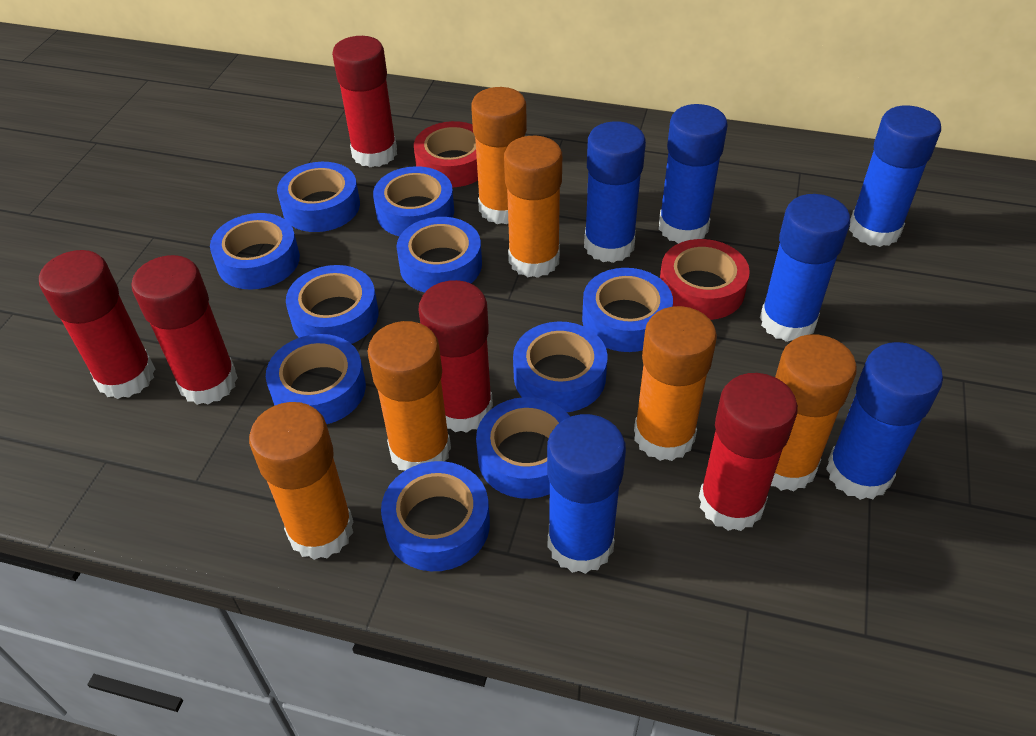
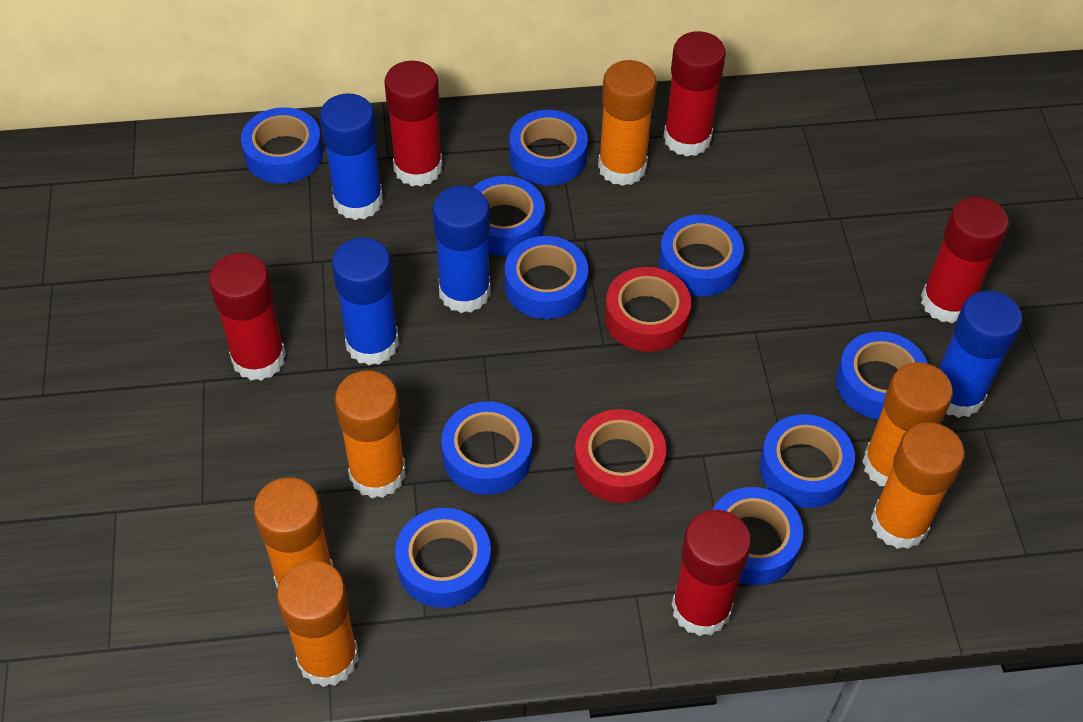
blue glue stick: 6 -> 4

